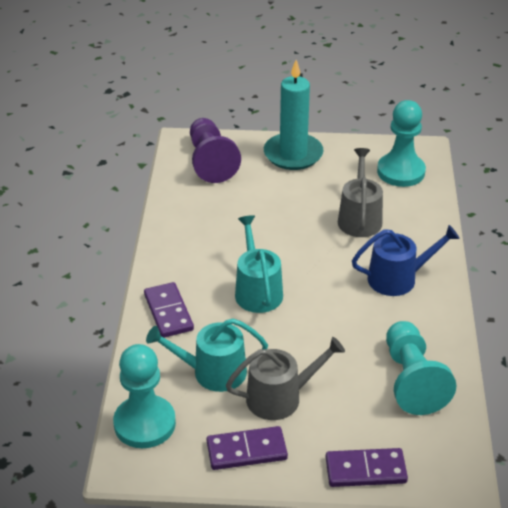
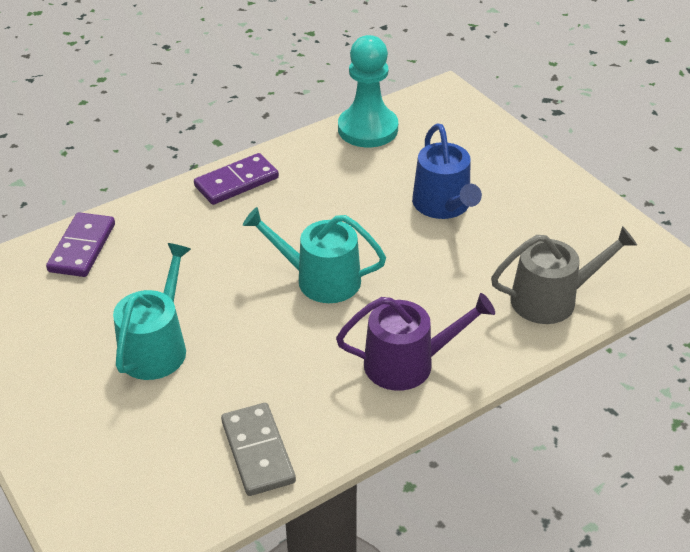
grey domino: 0 -> 1
grey watering can: 2 -> 1
purple domino: 3 -> 2
purple pawn: 1 -> 0
purple watering can: 0 -> 1
turquoise candle: 1 -> 0
turquoise pawn: 3 -> 1

